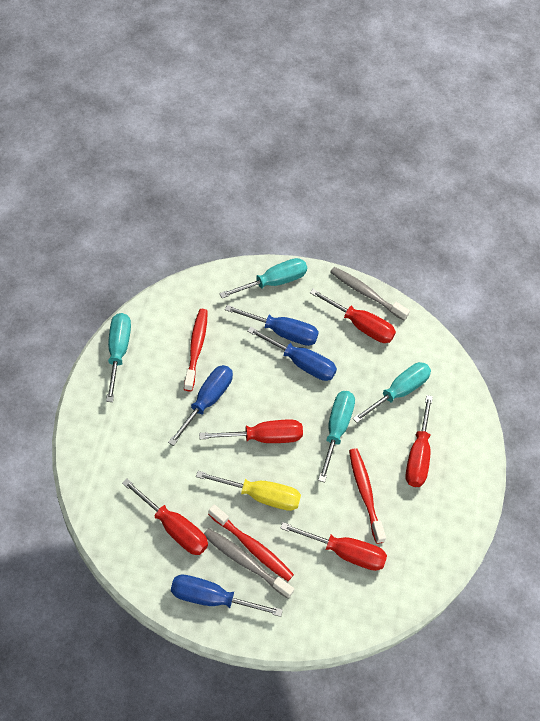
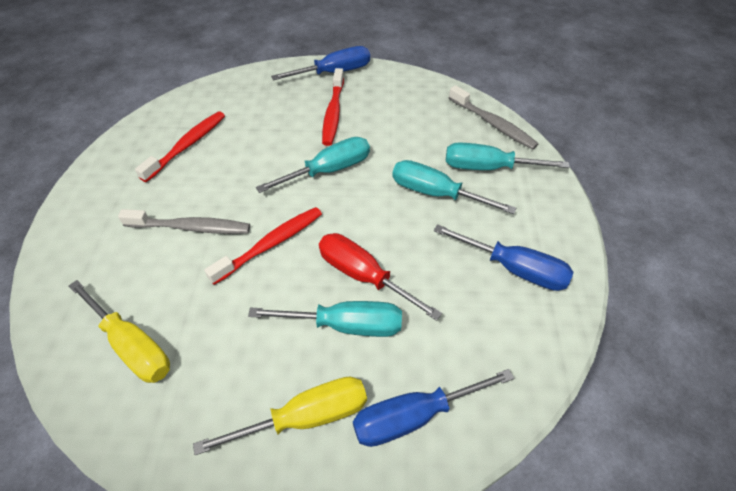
blue screwdriver: 4 -> 3
red screwdriver: 5 -> 1
yellow screwdriver: 1 -> 2

